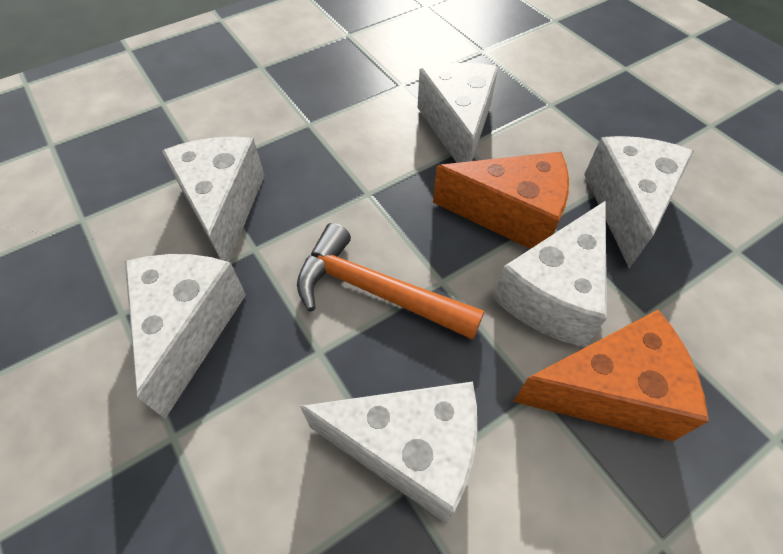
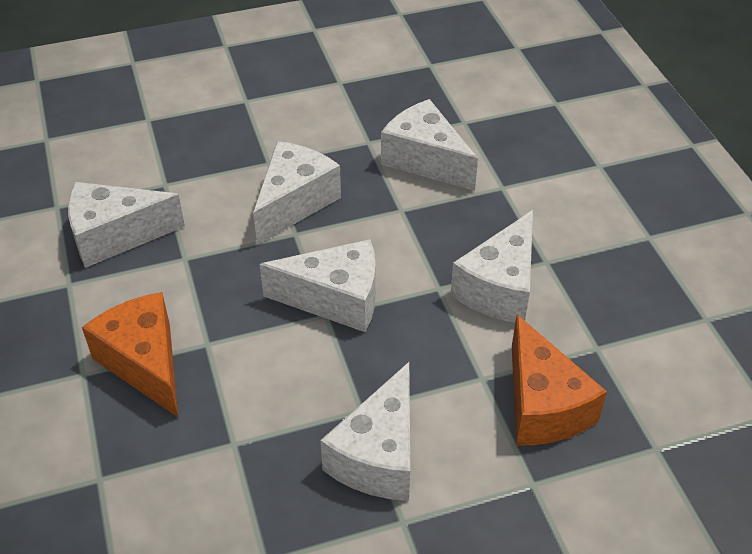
orange hammer: 1 -> 0

